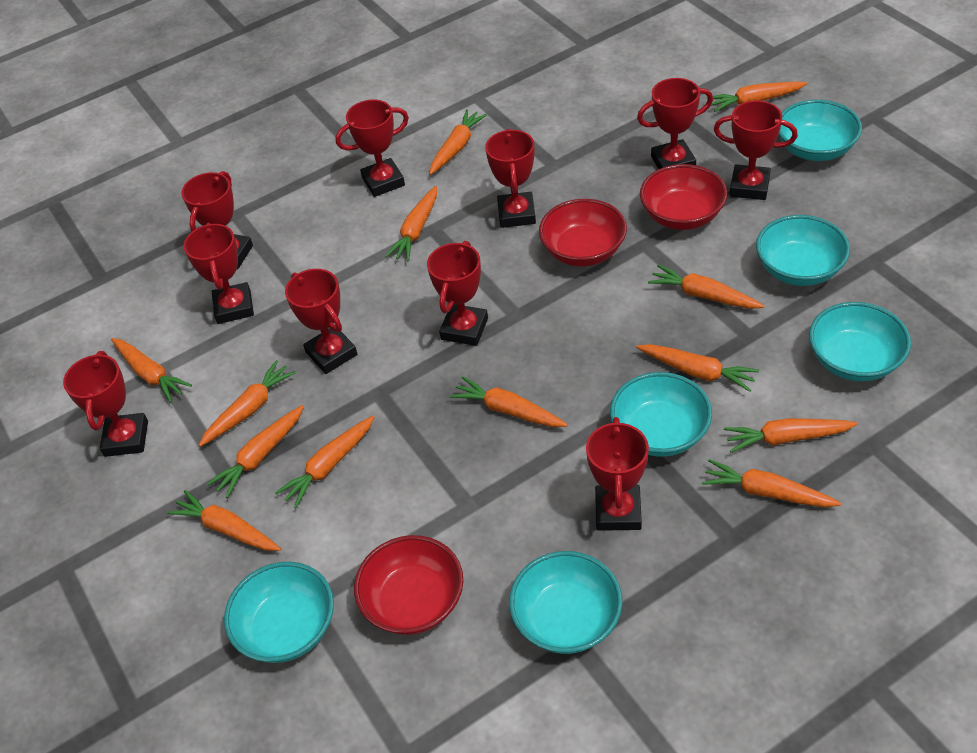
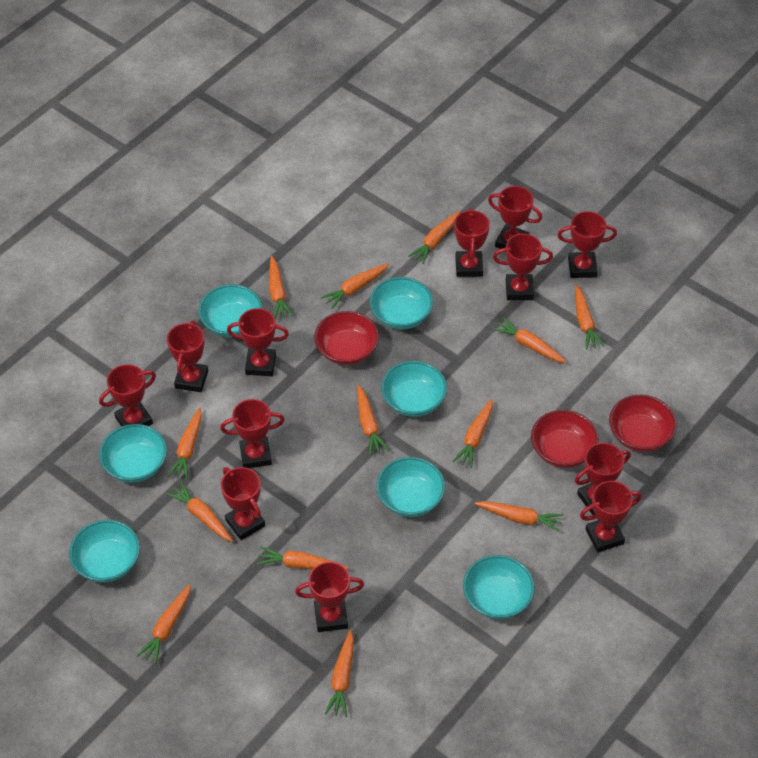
red trophy: 10 -> 12
turquoise bowl: 6 -> 7

